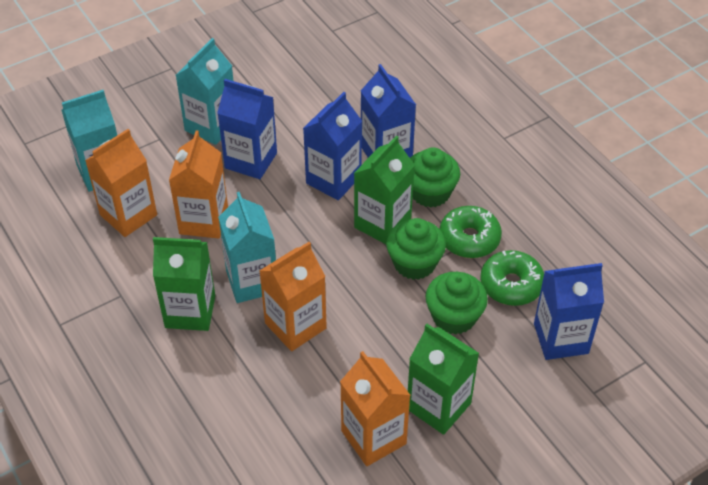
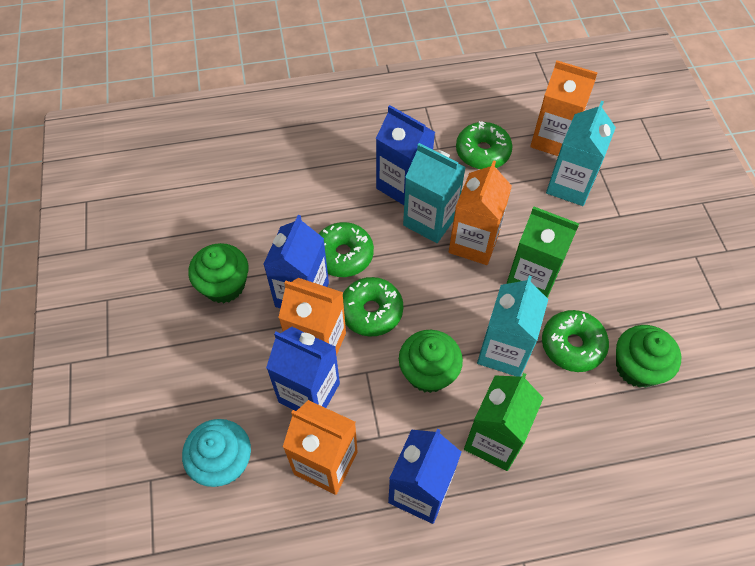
green carton: 3 -> 2
green donut: 2 -> 4
turquoise cupcake: 0 -> 1

